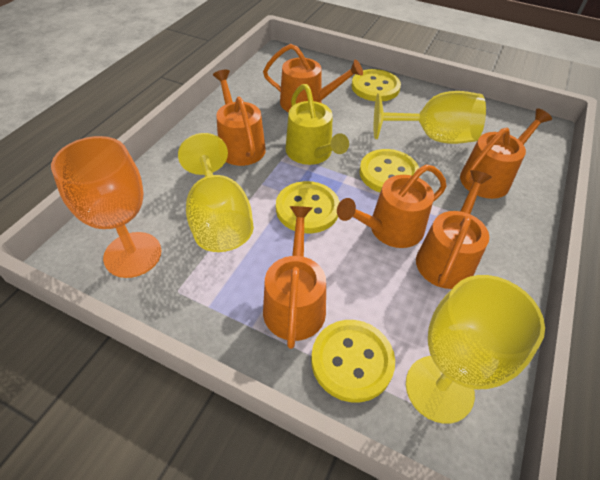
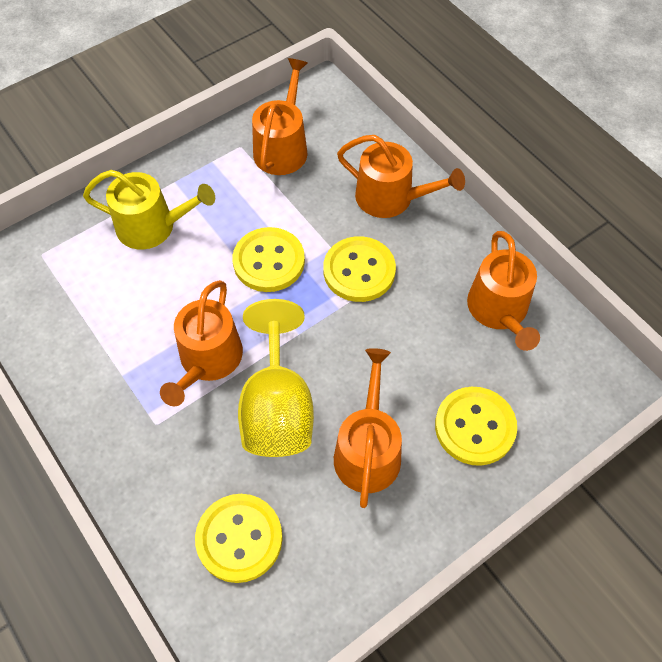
orange goblet: 1 -> 0
orange watering can: 6 -> 5
yellow goblet: 3 -> 1

